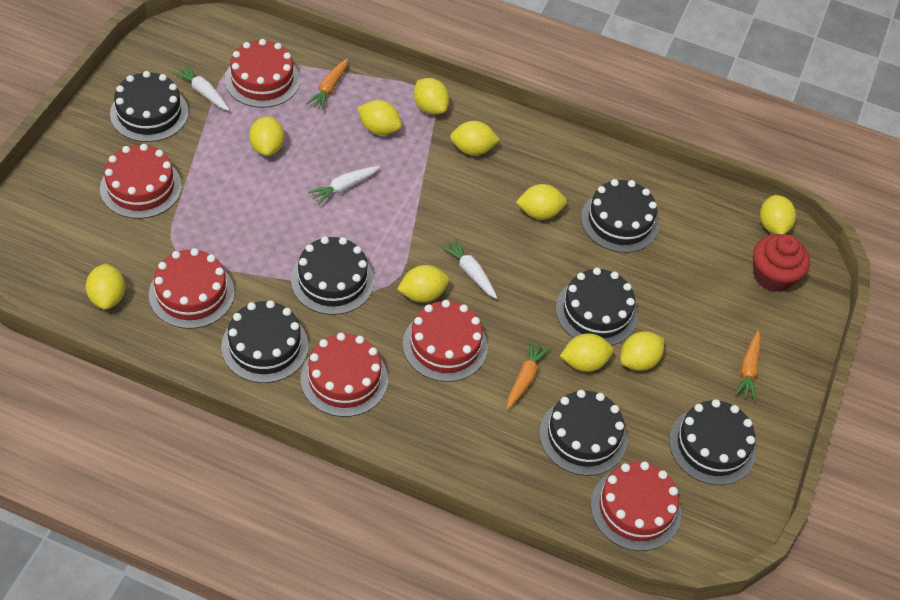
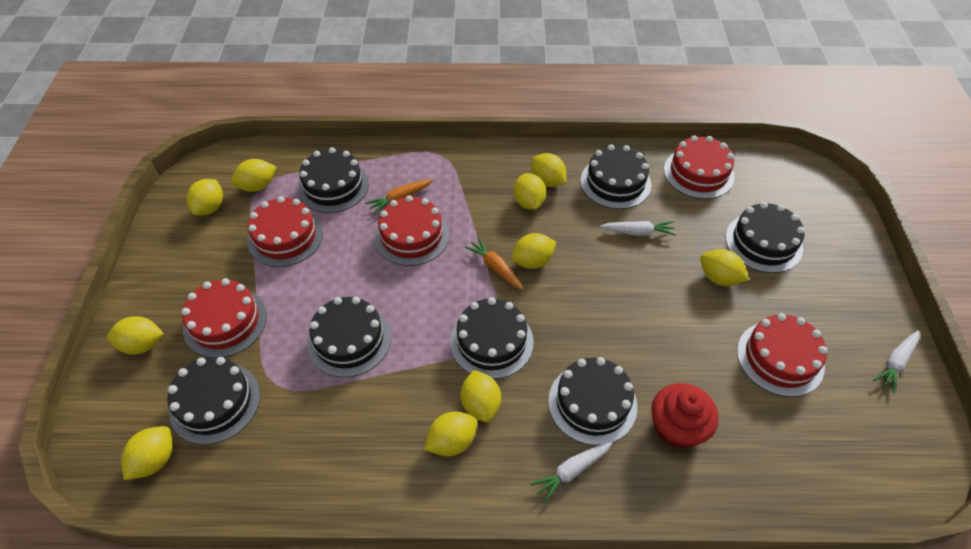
orange carrot: 3 -> 2
red cake: 6 -> 5

